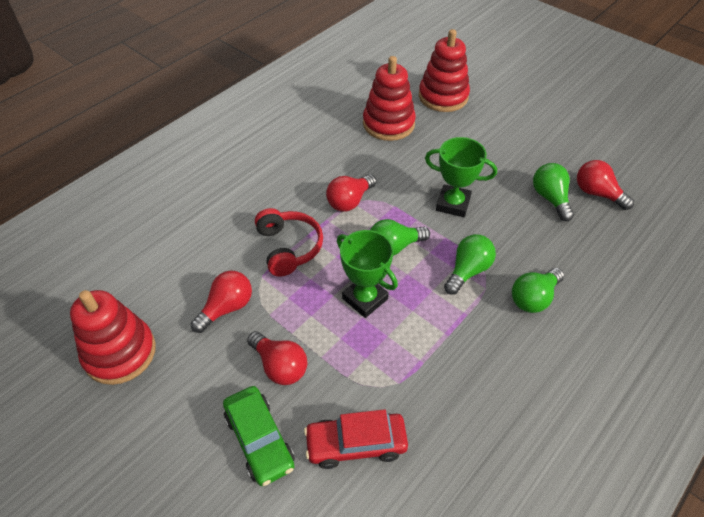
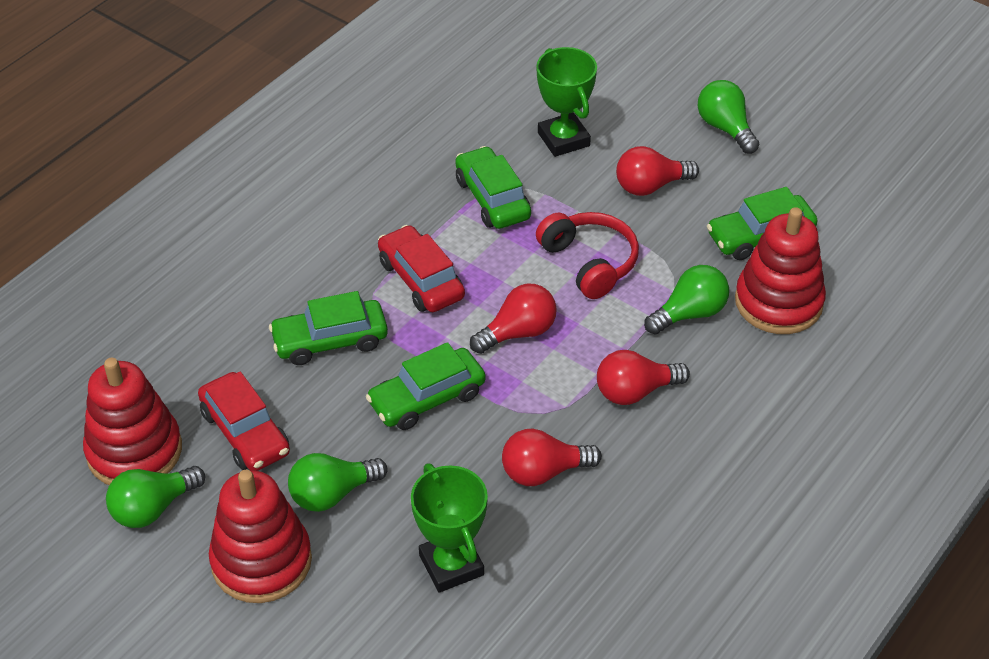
green car: 1 -> 4
red car: 1 -> 2

